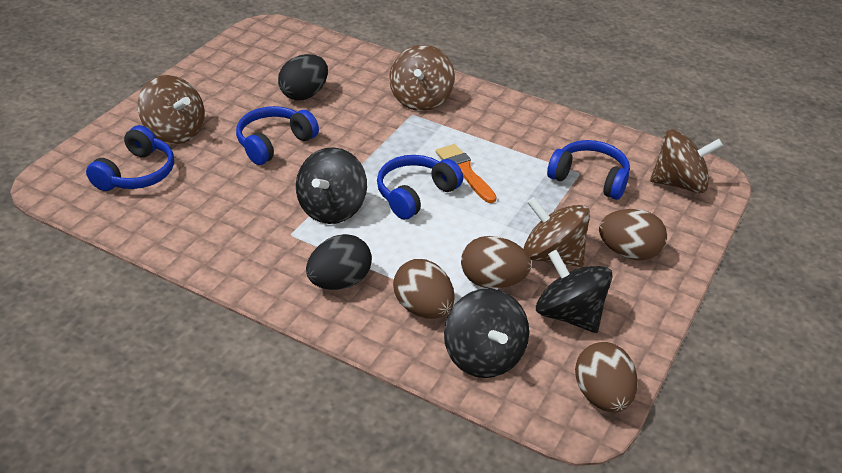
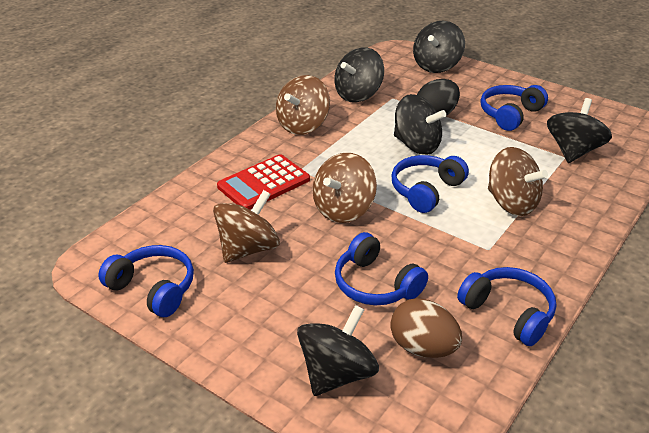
black egg: 2 -> 1
black spinning top: 3 -> 5
blue headphones: 4 -> 5
brown egg: 4 -> 1
orange brush: 1 -> 0
red calculator: 0 -> 1

